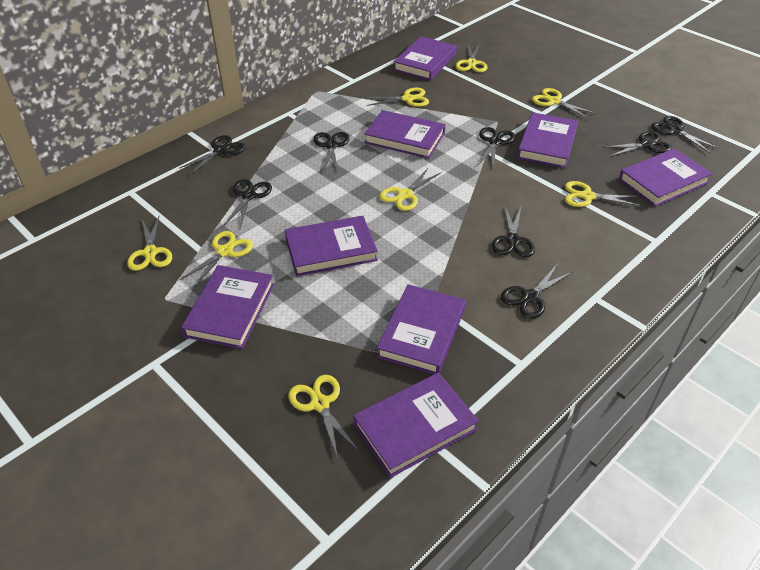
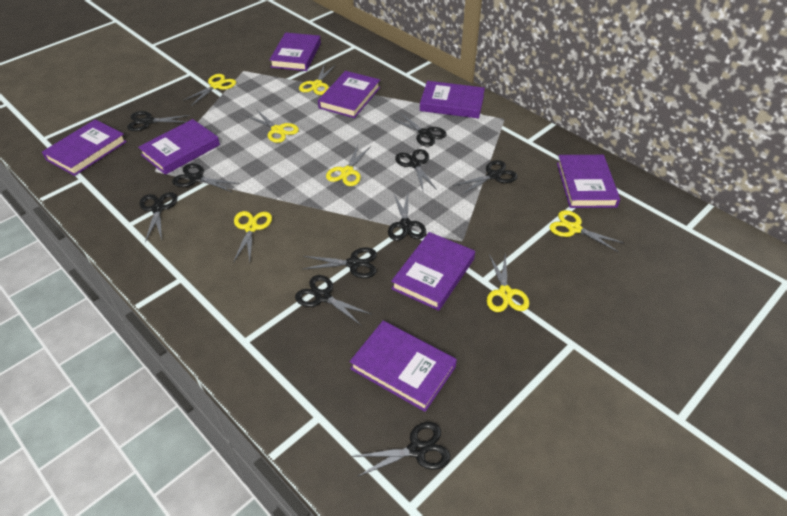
black scissors: 8 -> 10
yellow scissors: 8 -> 7

